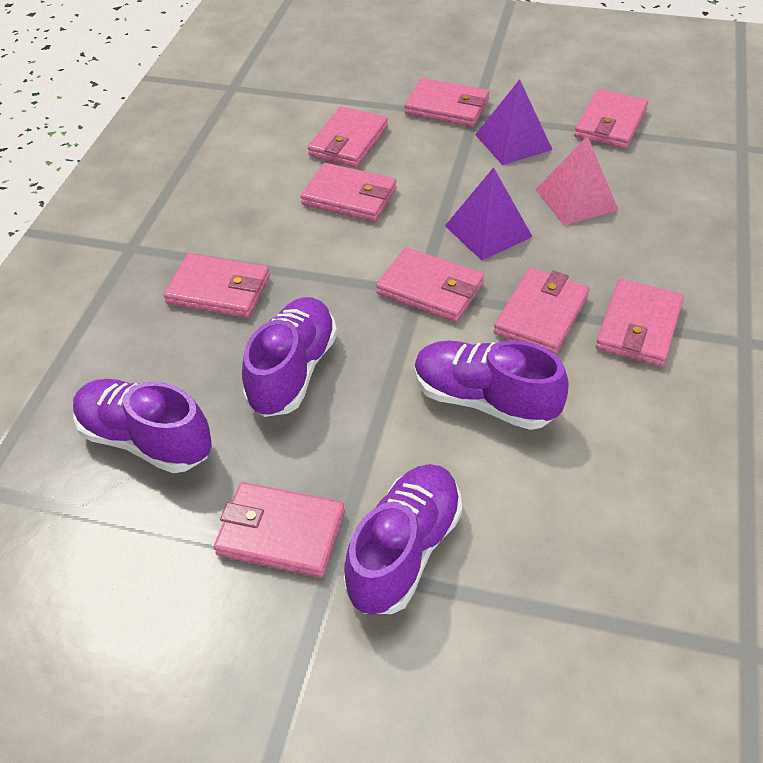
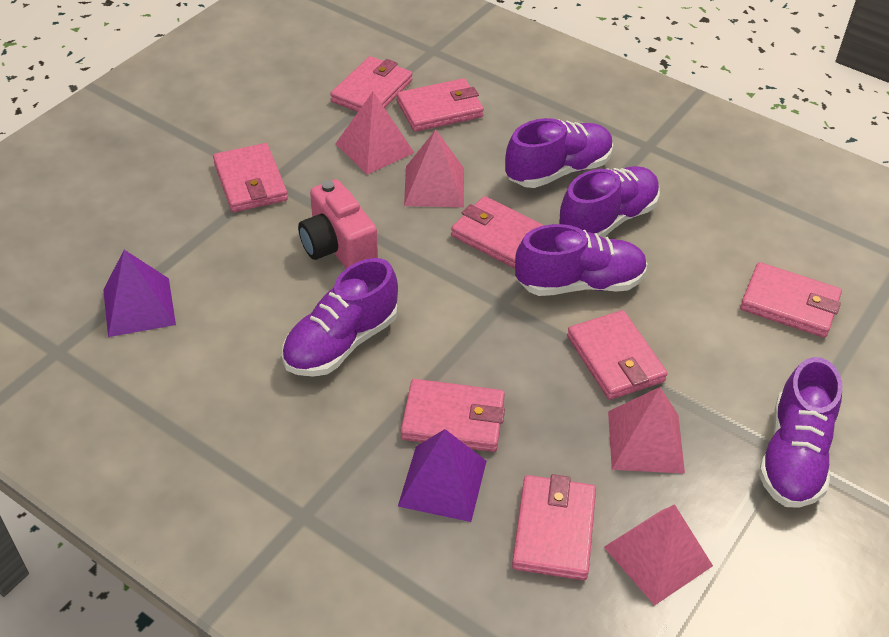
pink camera: 0 -> 1
pink pyramid: 1 -> 4
pink wallet: 9 -> 8
purple shoe: 4 -> 5

